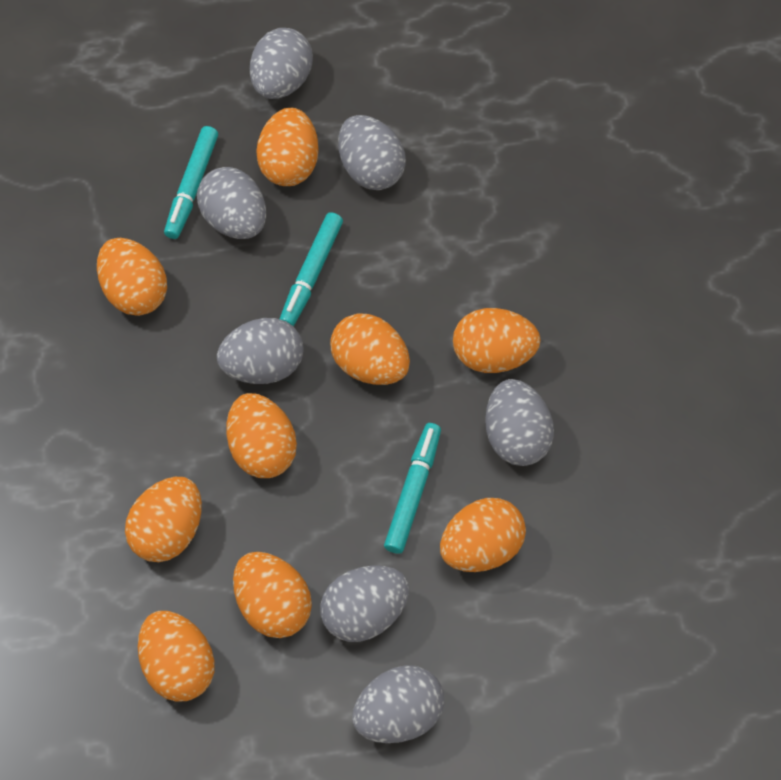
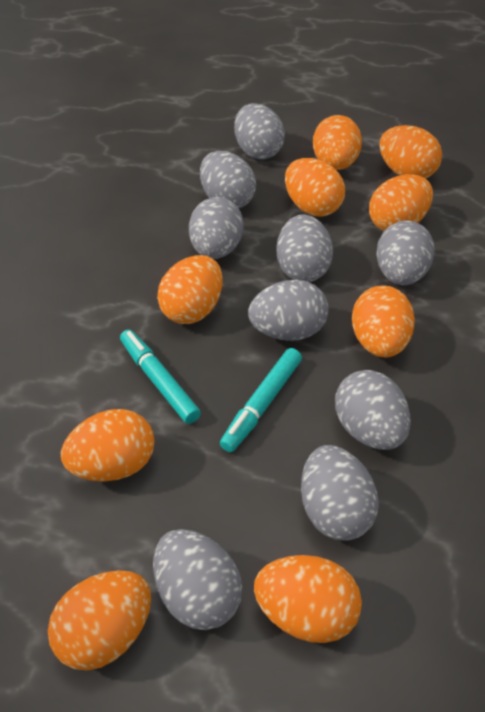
grey egg: 7 -> 9
turquoise marker: 3 -> 2

